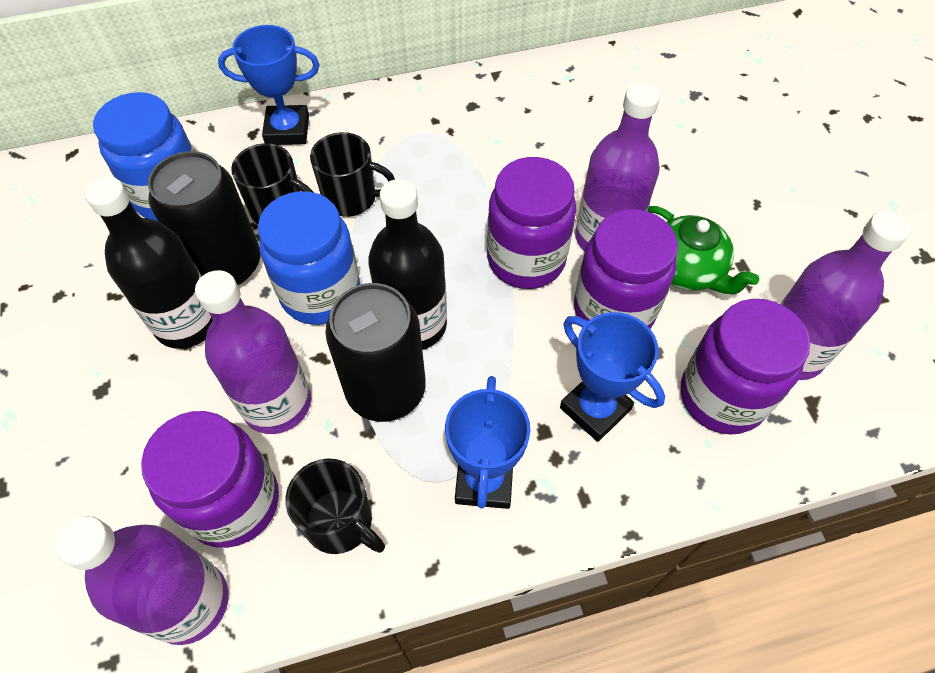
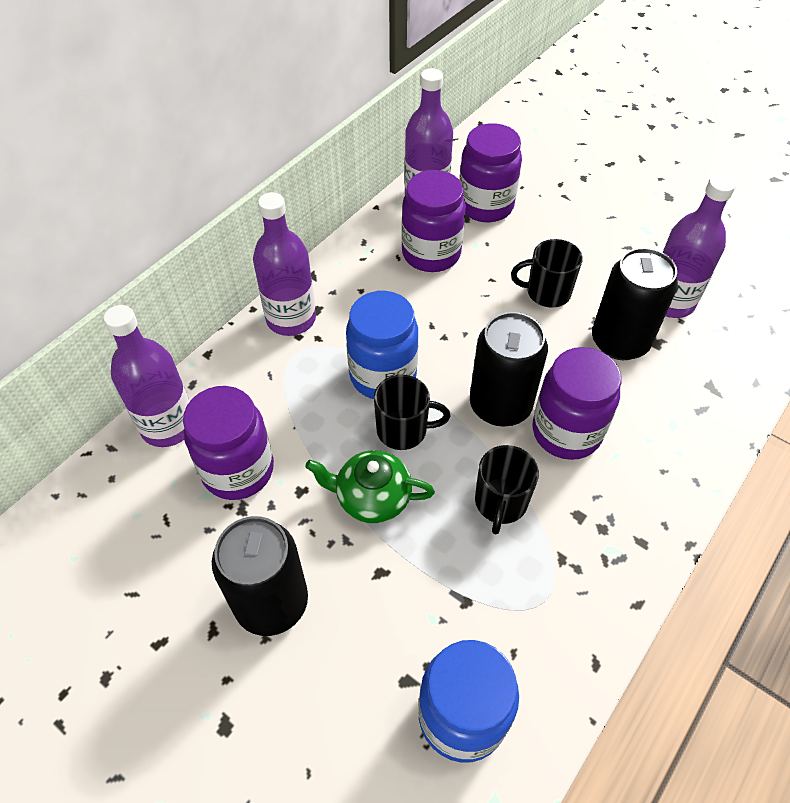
black bottle: 2 -> 0
black can: 2 -> 3
blue trophy: 3 -> 0

